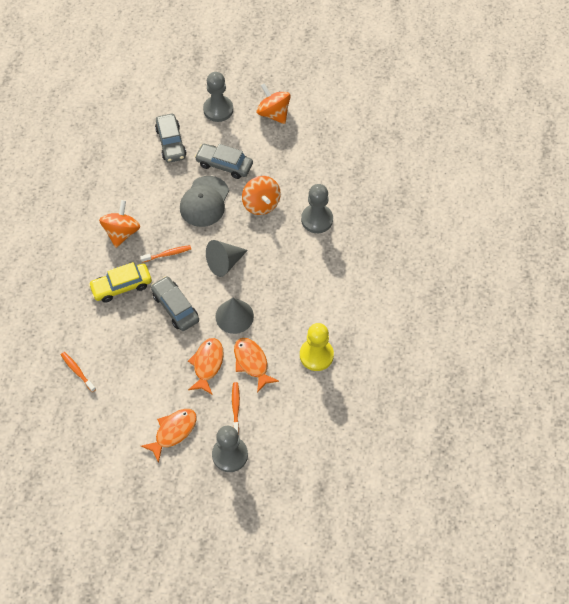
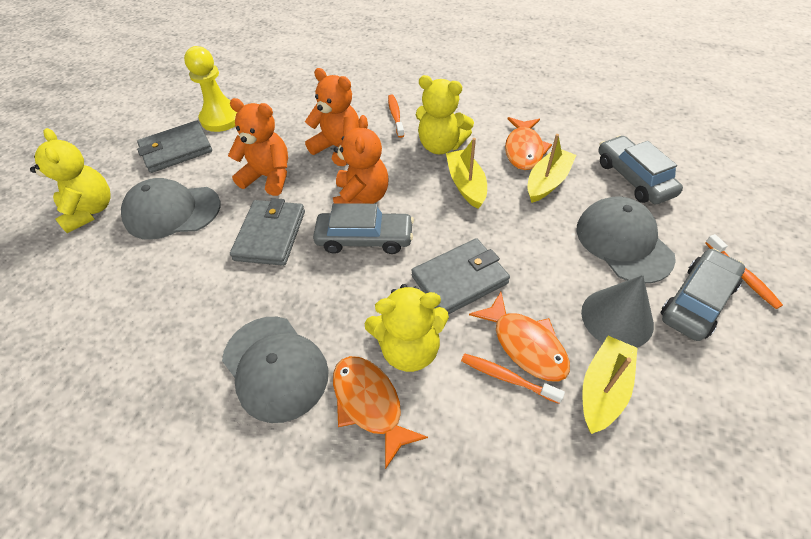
grey cap: 1 -> 3
grey cone: 2 -> 1
grey pawn: 3 -> 0
grey wallet: 0 -> 3
orange spinning top: 3 -> 0
orange teddy bear: 0 -> 3
yellow boat: 0 -> 3
yellow car: 1 -> 0
yellow teddy bear: 0 -> 3

